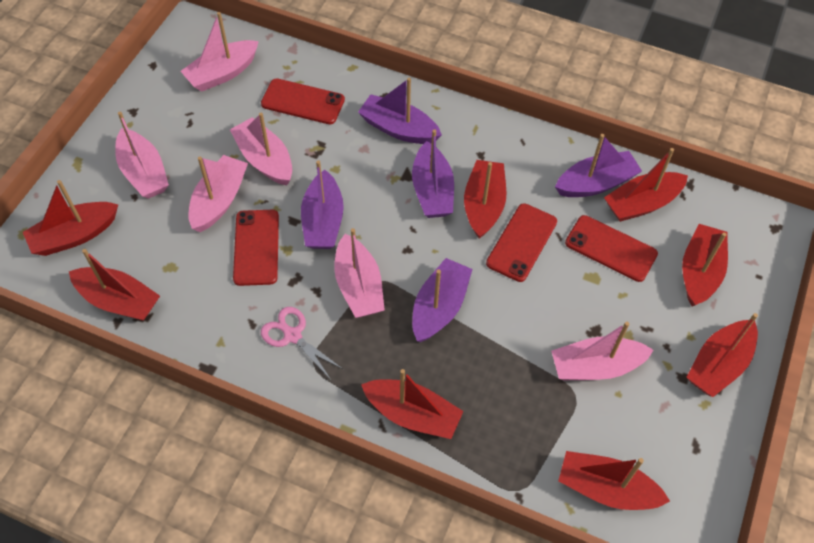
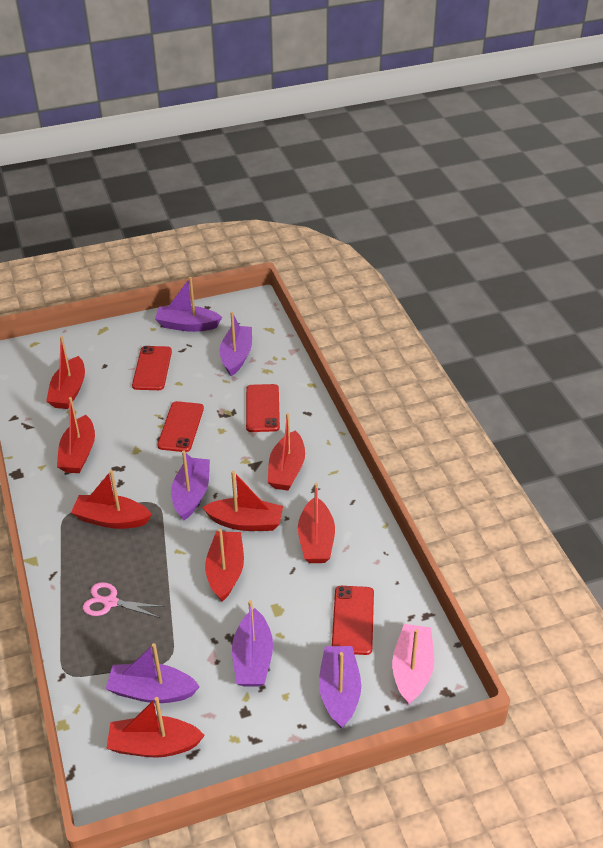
pink boat: 6 -> 1
purple boat: 5 -> 6

